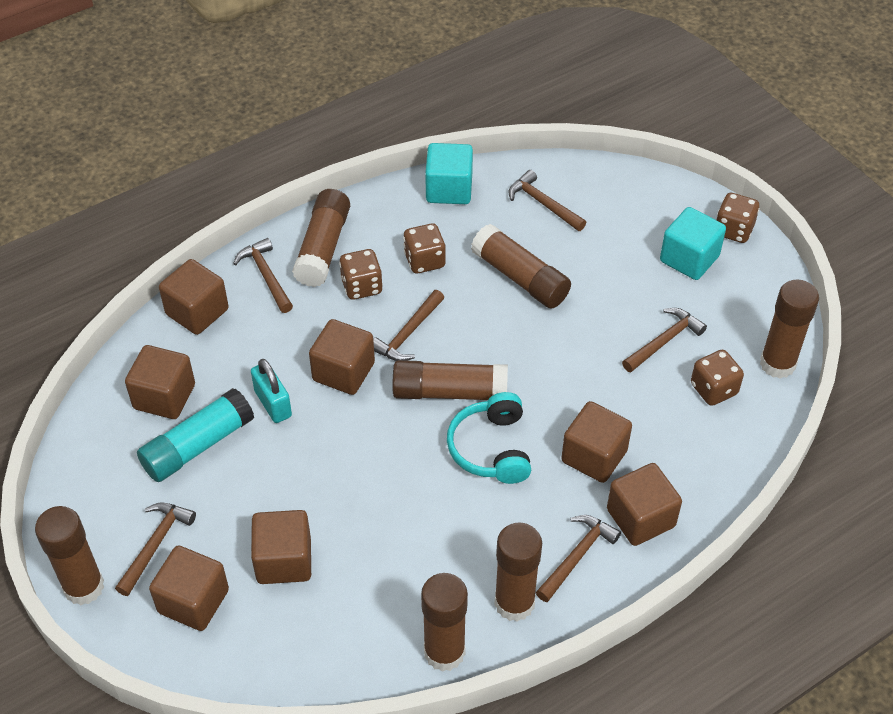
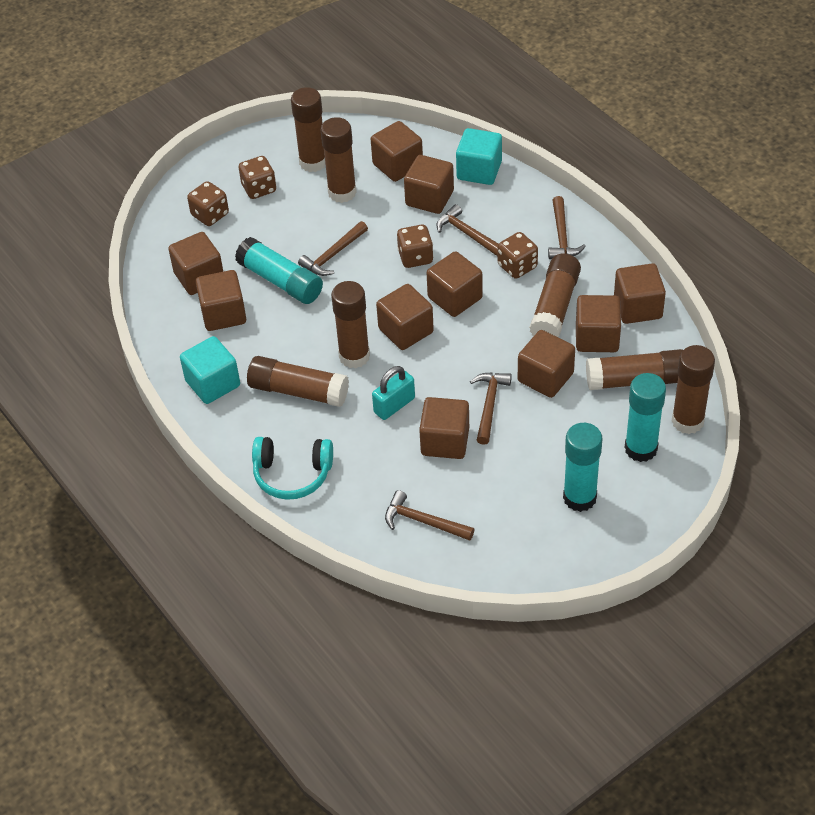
brown cube: 7 -> 10
brown hammer: 6 -> 5
turquoise glue stick: 1 -> 3

